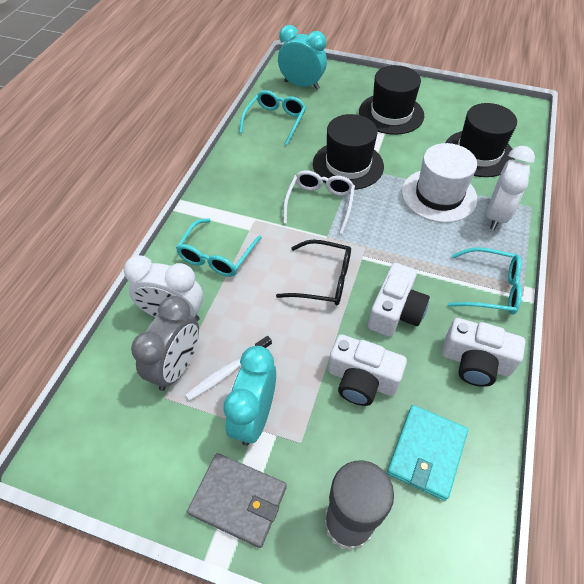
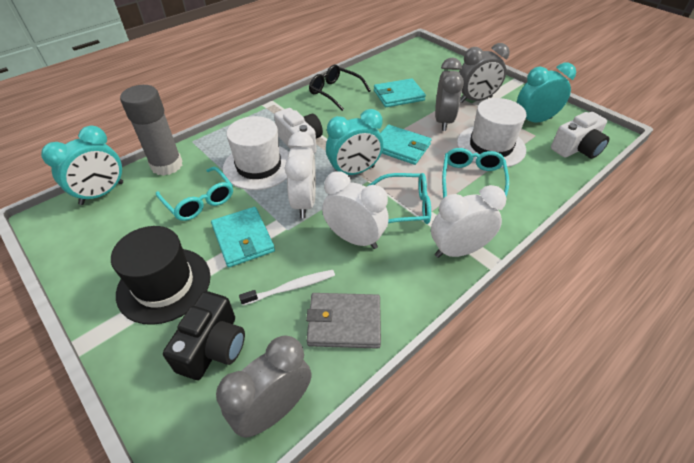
black camera: 0 -> 1
black hat: 3 -> 1
grey clock: 1 -> 3
turquoise clock: 2 -> 3
turquoise wallet: 1 -> 3
white camera: 3 -> 2
white clock: 2 -> 3
white glasses: 1 -> 0
white hat: 1 -> 2

